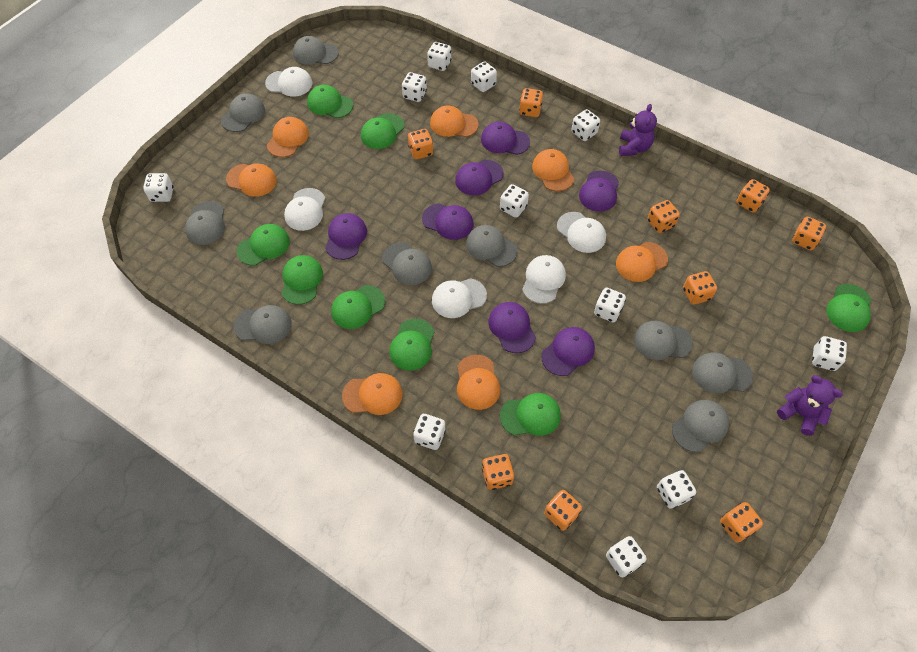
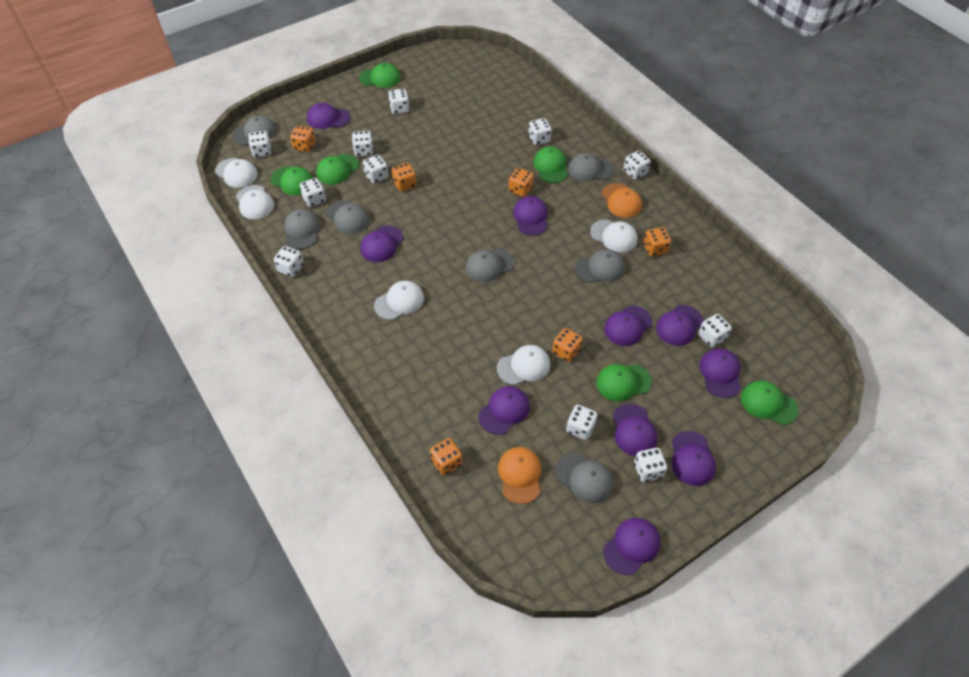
green cap: 8 -> 6
grey cap: 9 -> 7
orange cap: 7 -> 2
orange dice: 9 -> 6
purple cap: 7 -> 10
purple teddy bear: 2 -> 0

